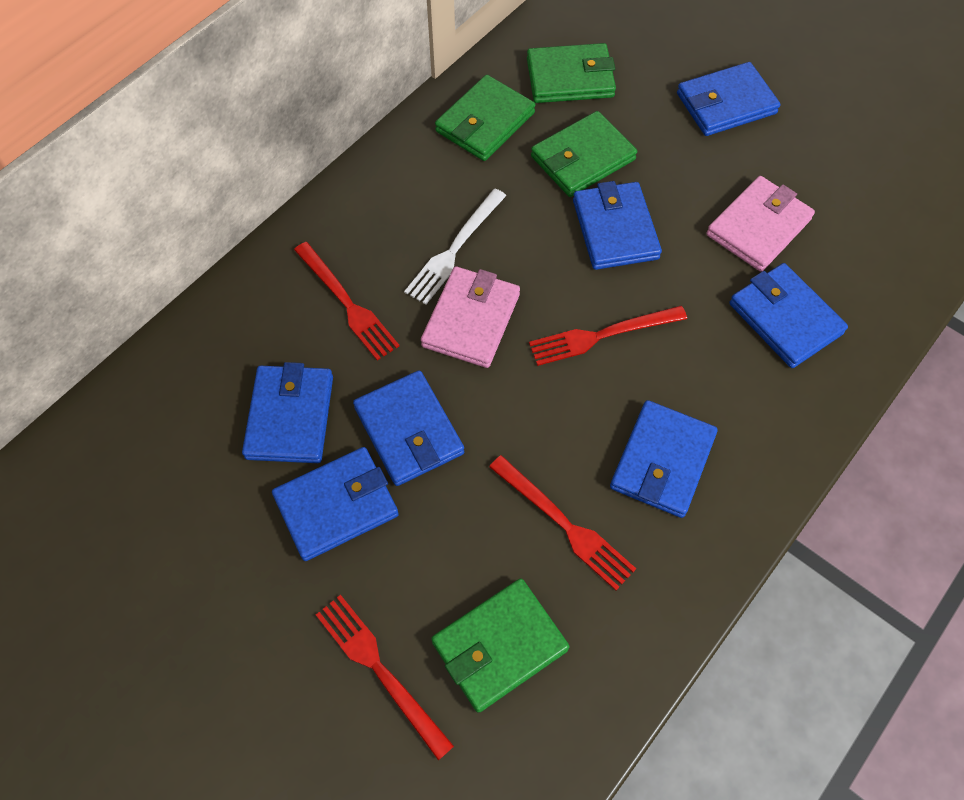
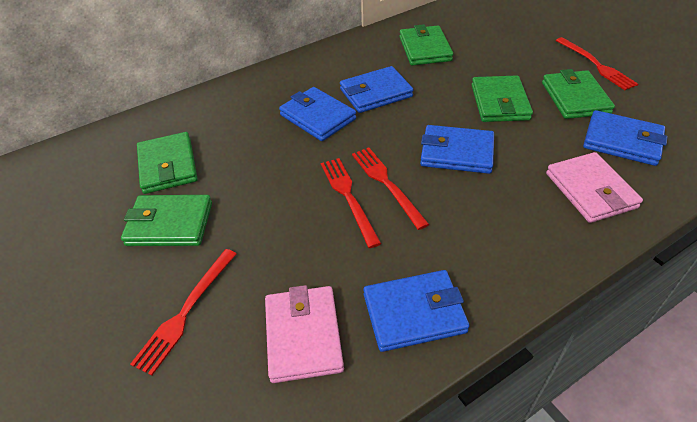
blue wallet: 7 -> 5
green wallet: 4 -> 5
white fork: 1 -> 0

